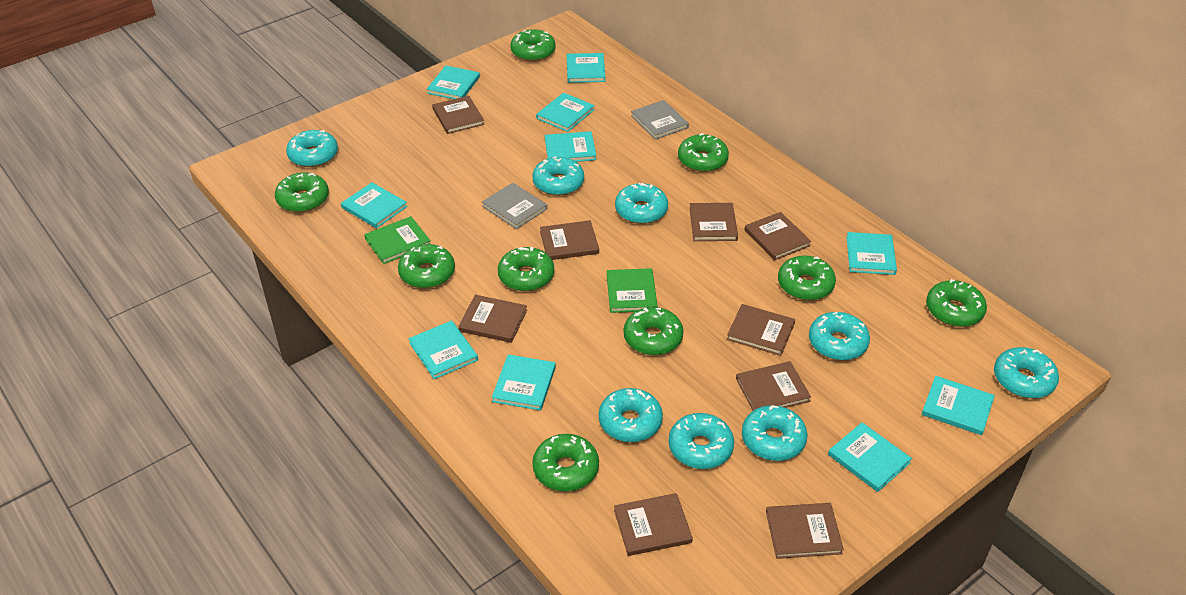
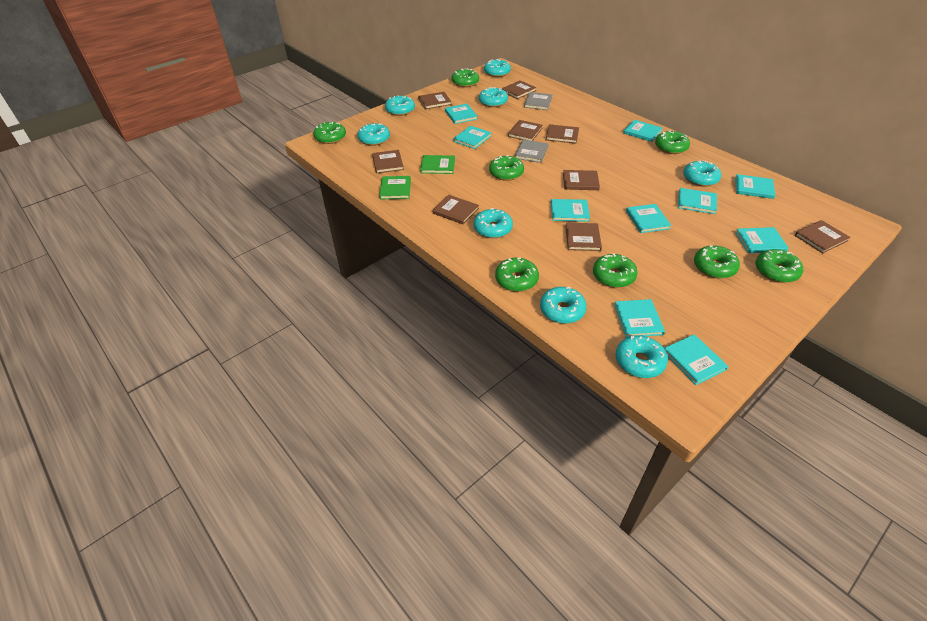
green donut: 9 -> 8

